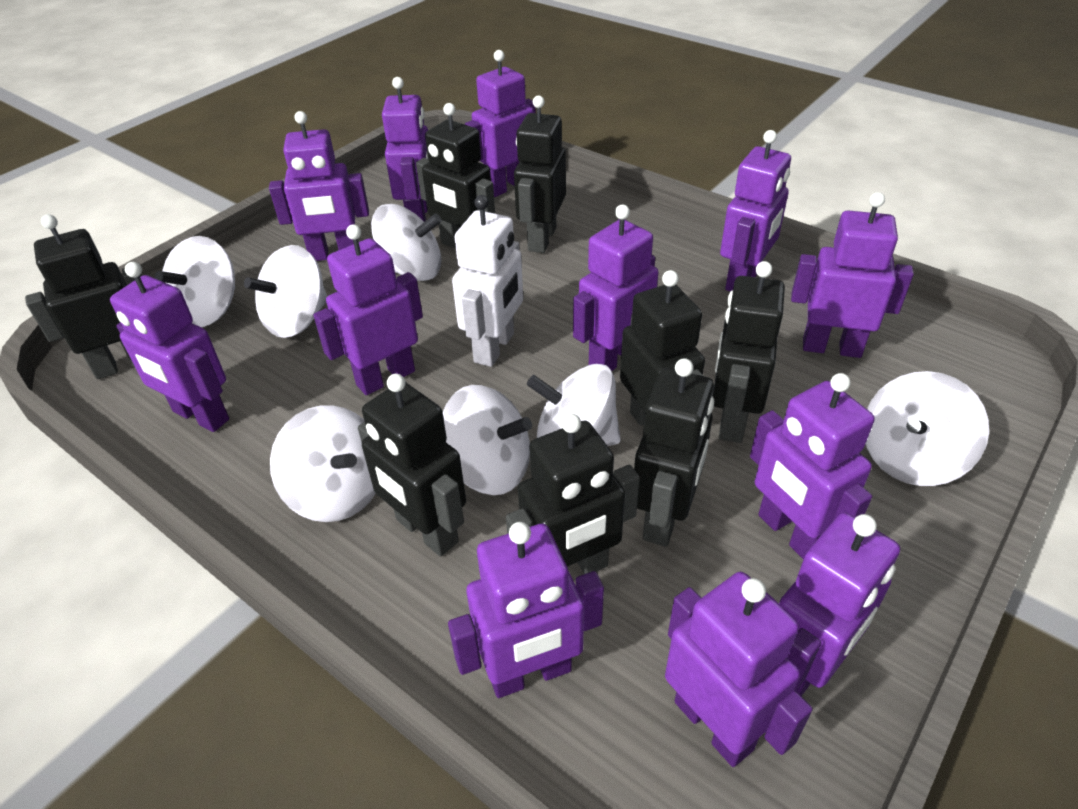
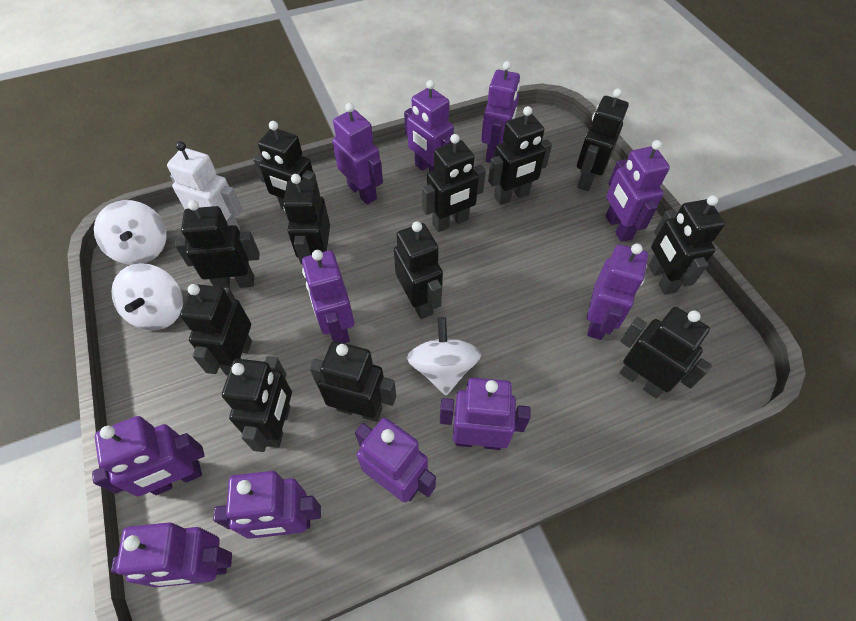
black robot: 8 -> 12
purple robot: 12 -> 11
white spinning top: 7 -> 3

